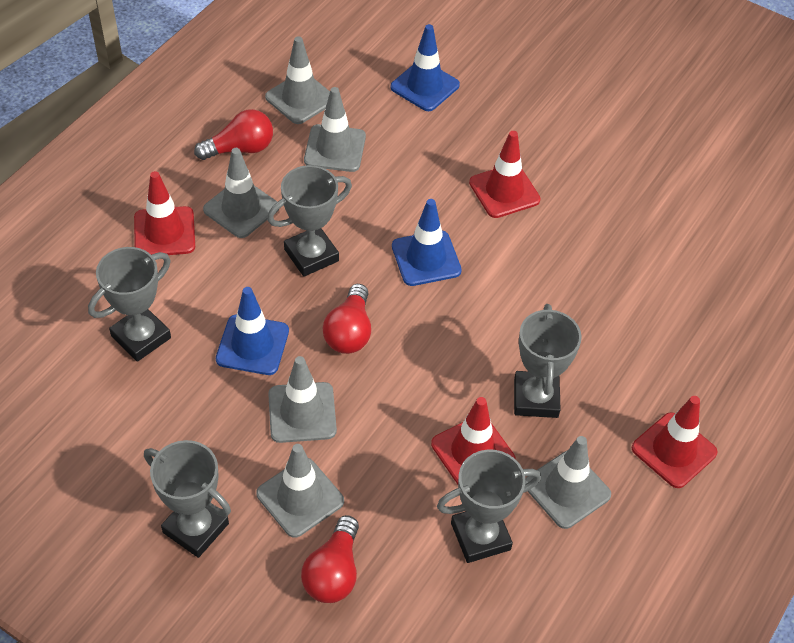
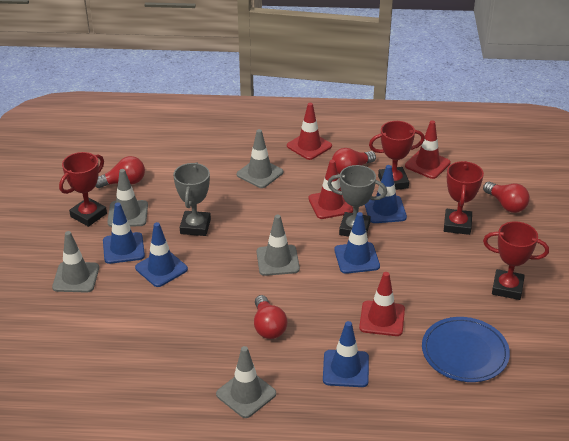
blue plate: 0 -> 1
blue traffic cone: 3 -> 5
grey traffic cone: 6 -> 5
grey trophy: 5 -> 2
red light bulb: 3 -> 4
red trophy: 0 -> 4

